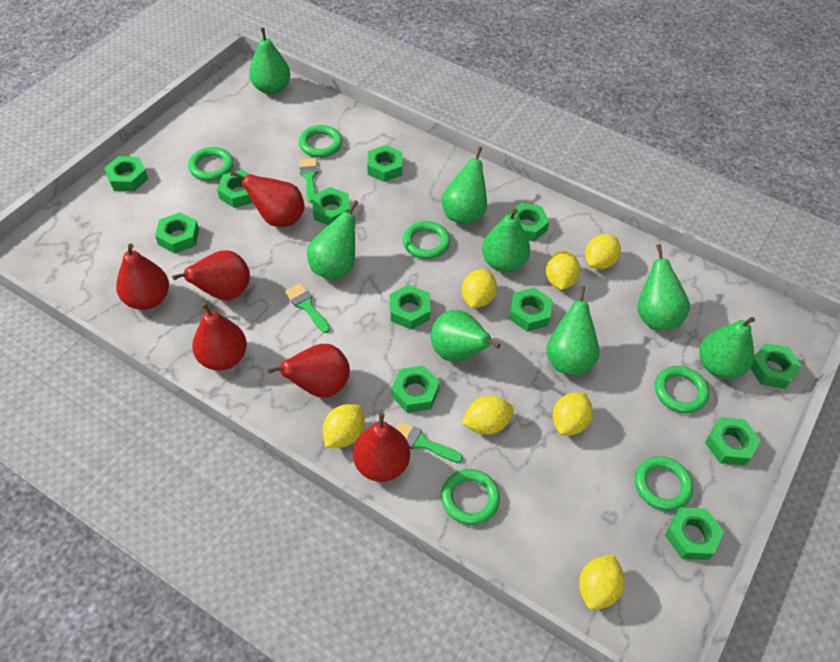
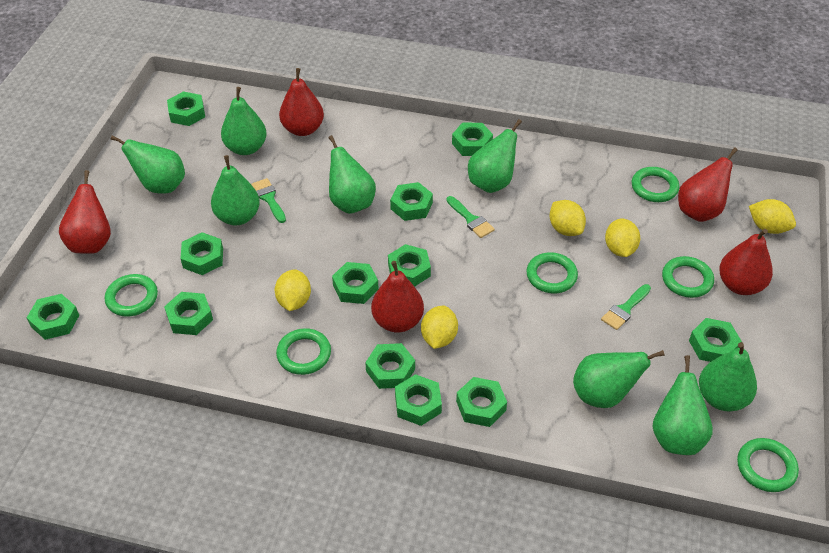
red pear: 6 -> 5
yellow lemon: 7 -> 5

